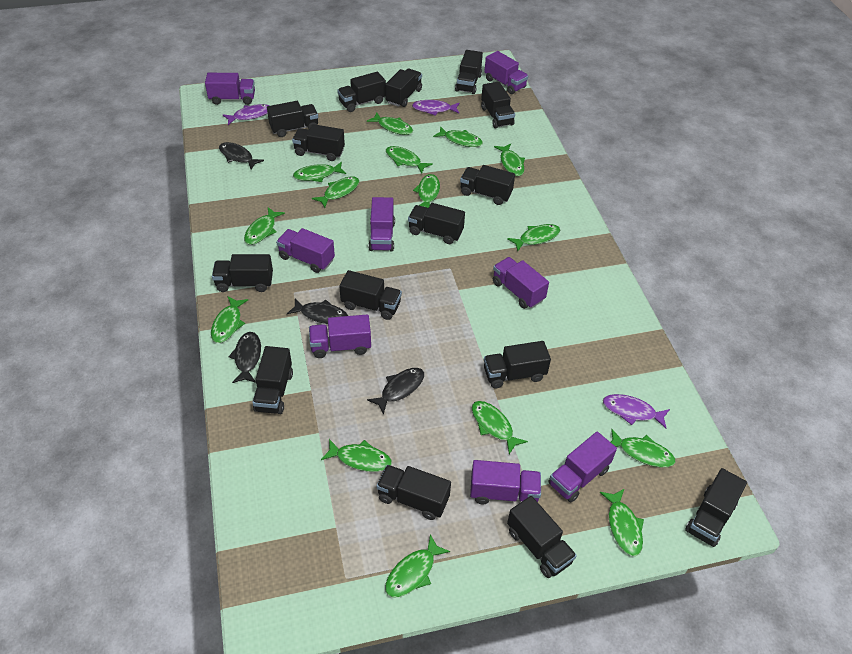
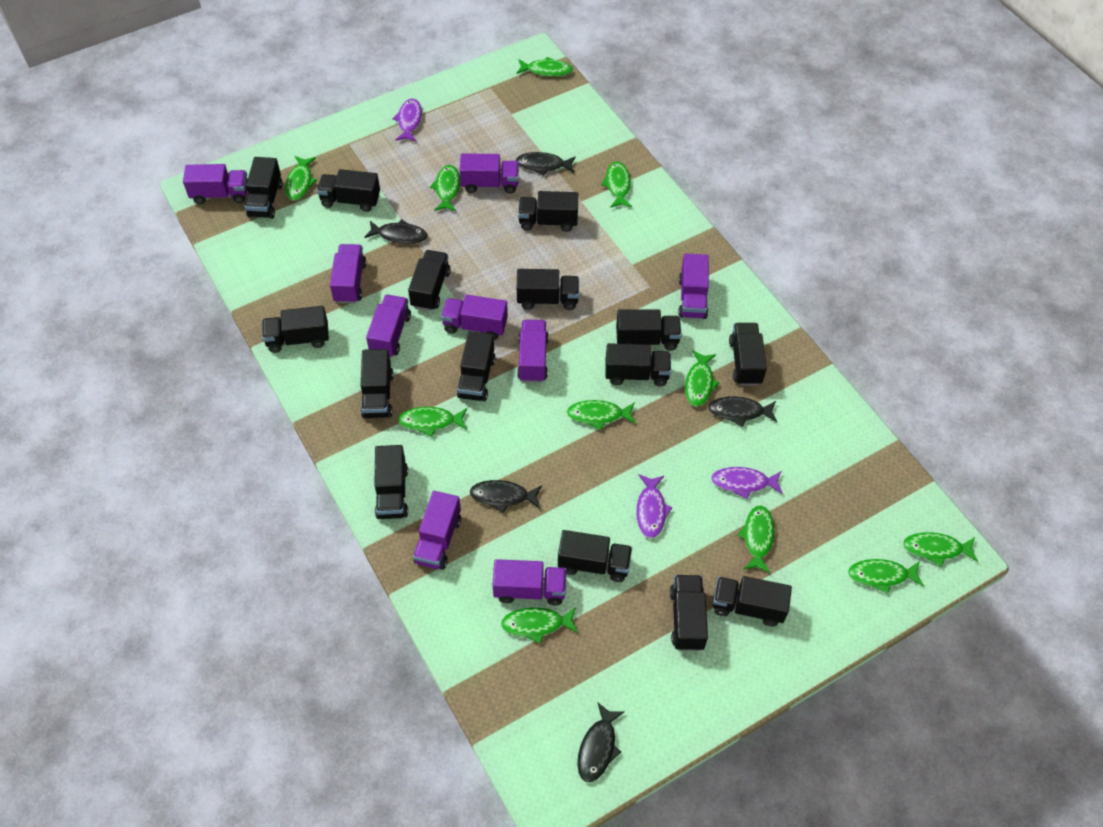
black fish: 4 -> 5
green fish: 15 -> 11
purple truck: 8 -> 9

